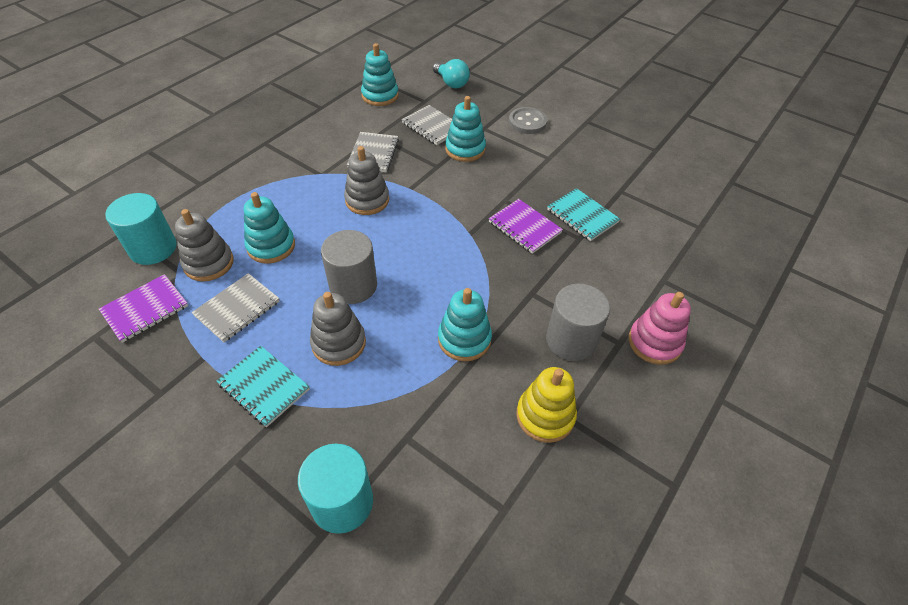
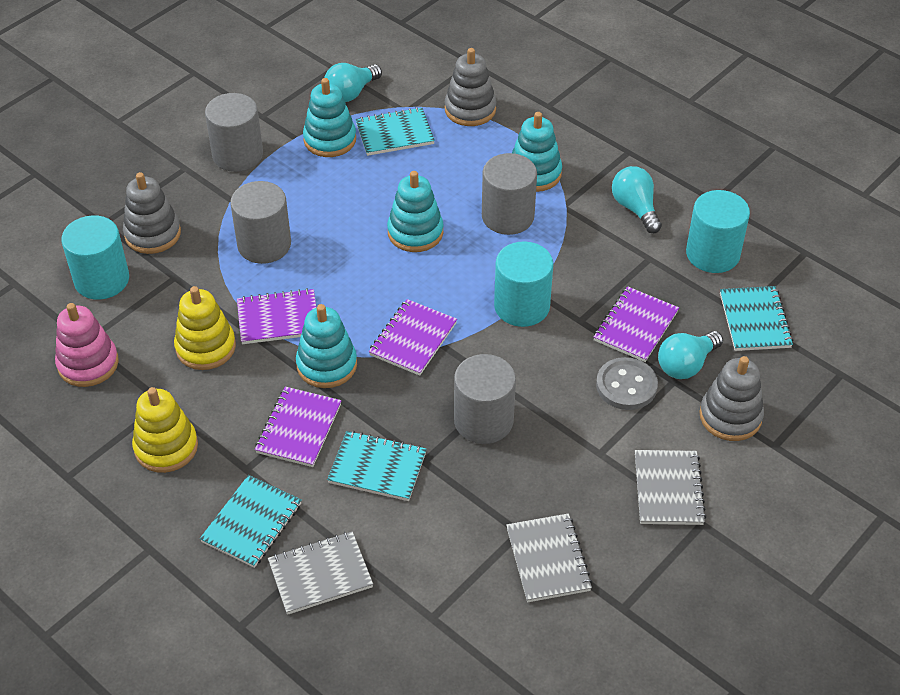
grey cylinder: 2 -> 4
purple notebook: 2 -> 4
turquoise cylinder: 2 -> 3
turquoise light bulb: 1 -> 3
turquoise notebook: 2 -> 4
yellow stacking toy: 1 -> 2

